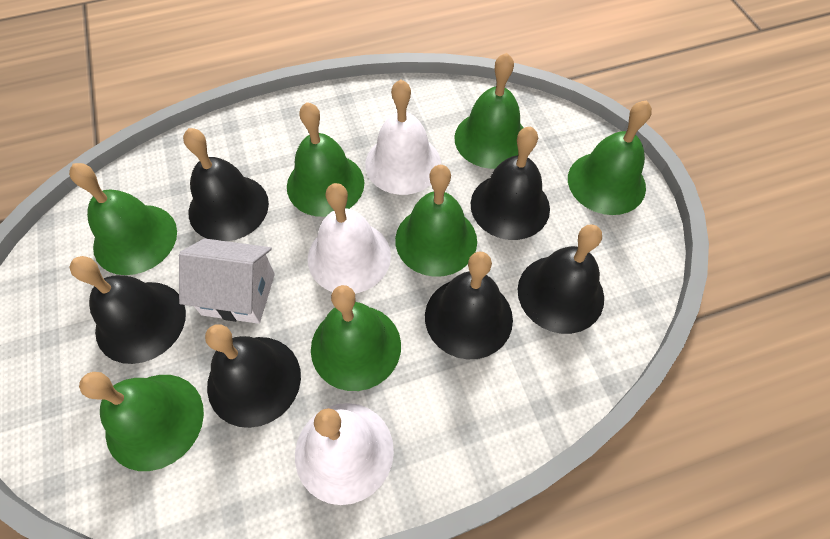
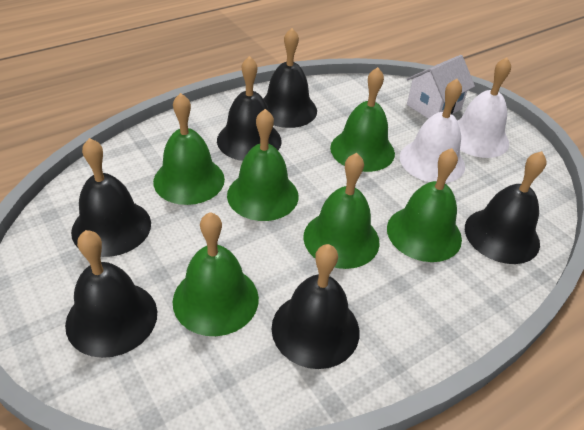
green bell: 7 -> 6
white bell: 3 -> 2

